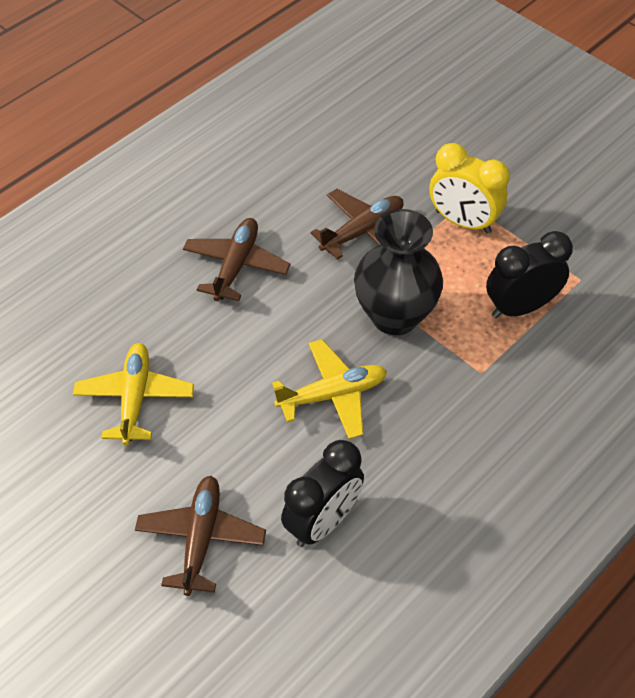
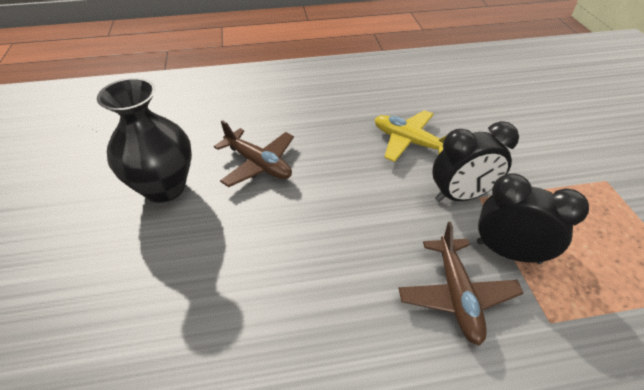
brown plane: 3 -> 2
yellow clock: 1 -> 0
yellow plane: 2 -> 1

